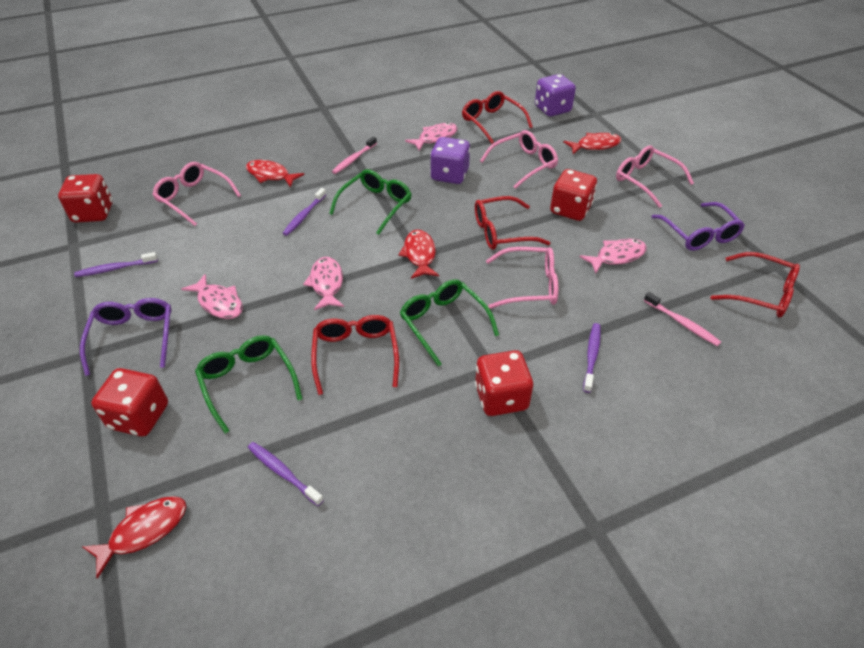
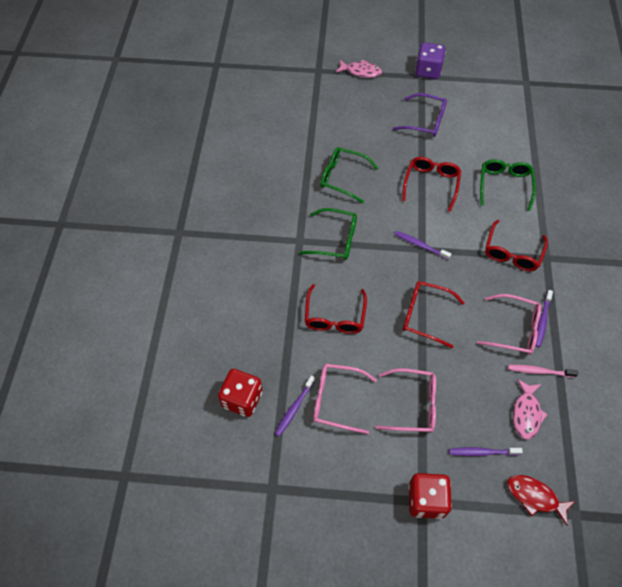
pink fish: 4 -> 2
pink glasses: 4 -> 3
pink toothbrush: 2 -> 1
purple dice: 2 -> 1
purple glasses: 2 -> 1
red dice: 4 -> 2
red fish: 4 -> 1

